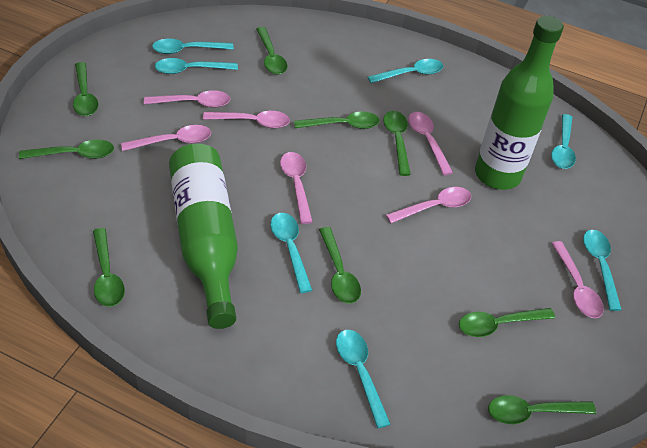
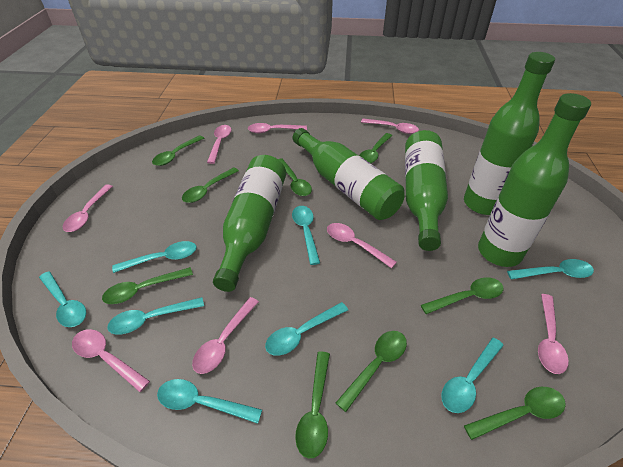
green bottle: 2 -> 5
pink spoon: 7 -> 8
turquoise spoon: 7 -> 8

